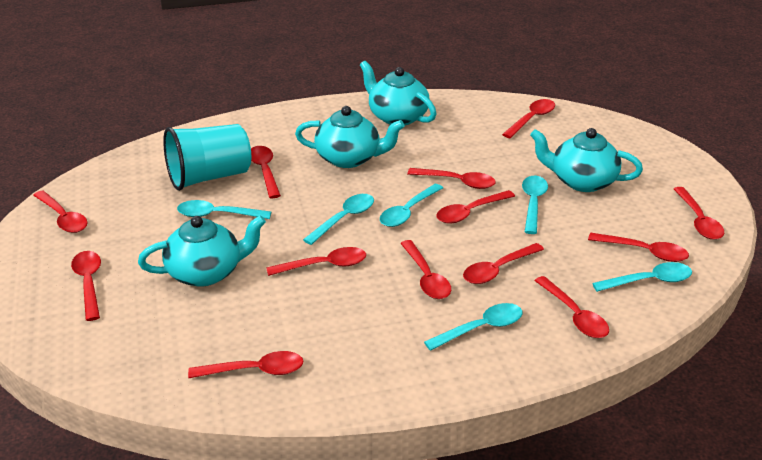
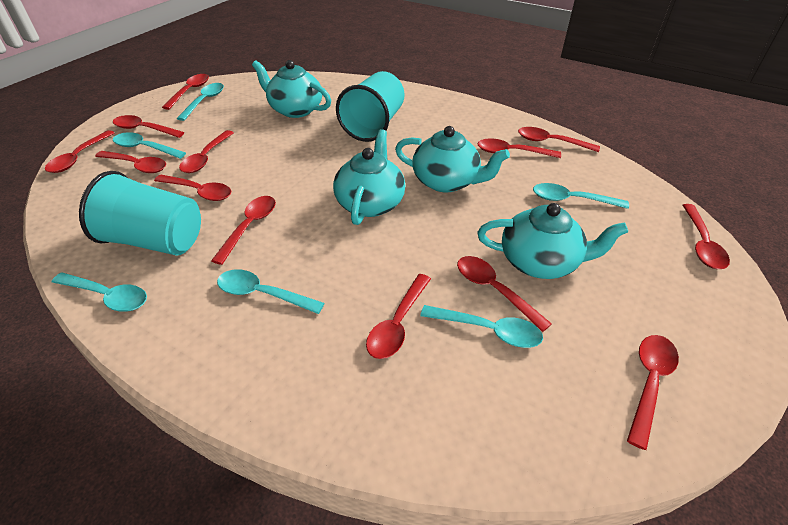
turquoise cup: 1 -> 2

